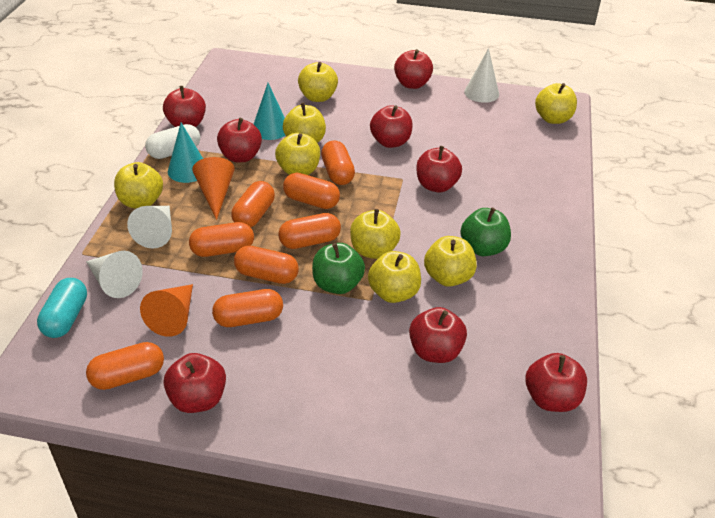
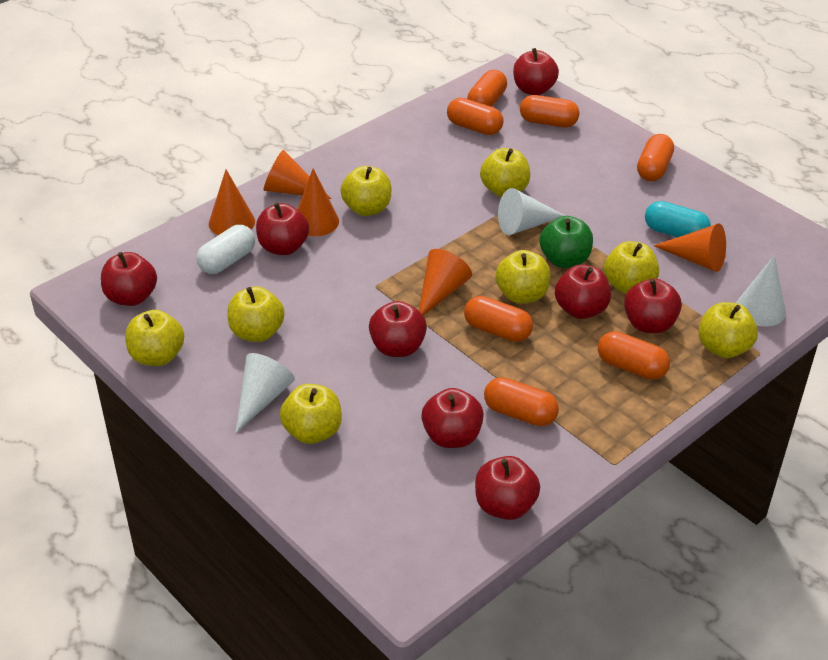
green apple: 2 -> 1
orange capsule: 8 -> 7
orange cone: 2 -> 5
turquoise cone: 2 -> 0

